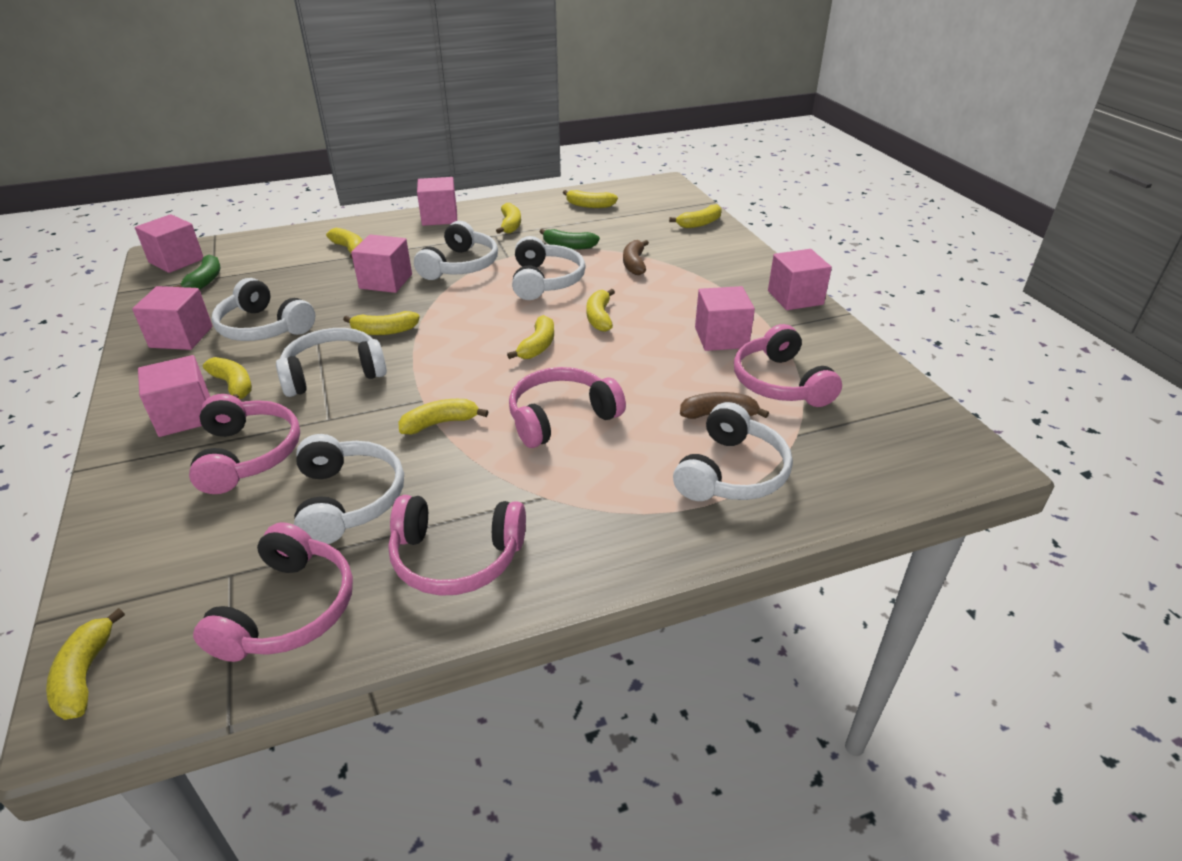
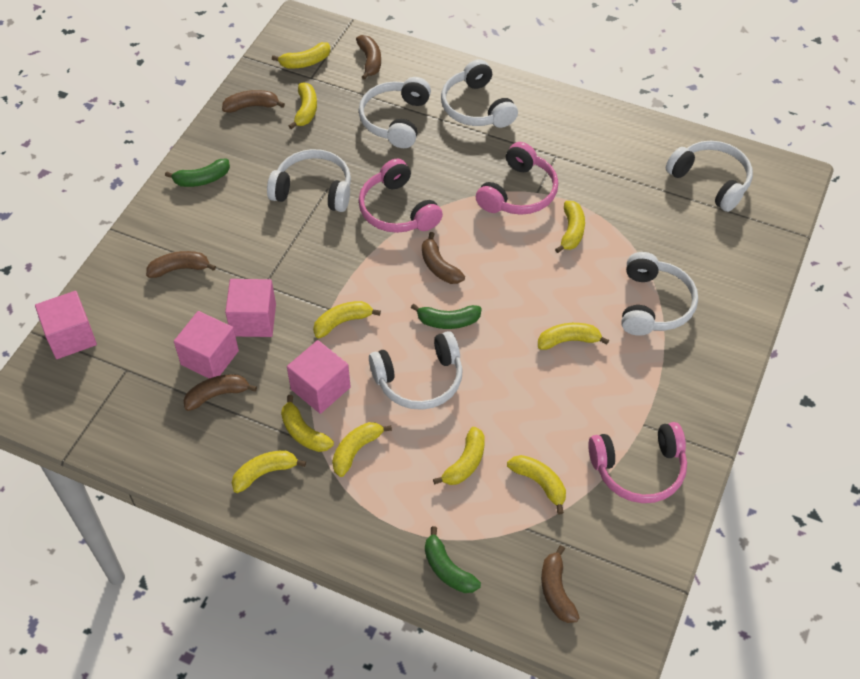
brown banana: 2 -> 6
green banana: 2 -> 3
pink cube: 7 -> 4
pink headphones: 5 -> 3

